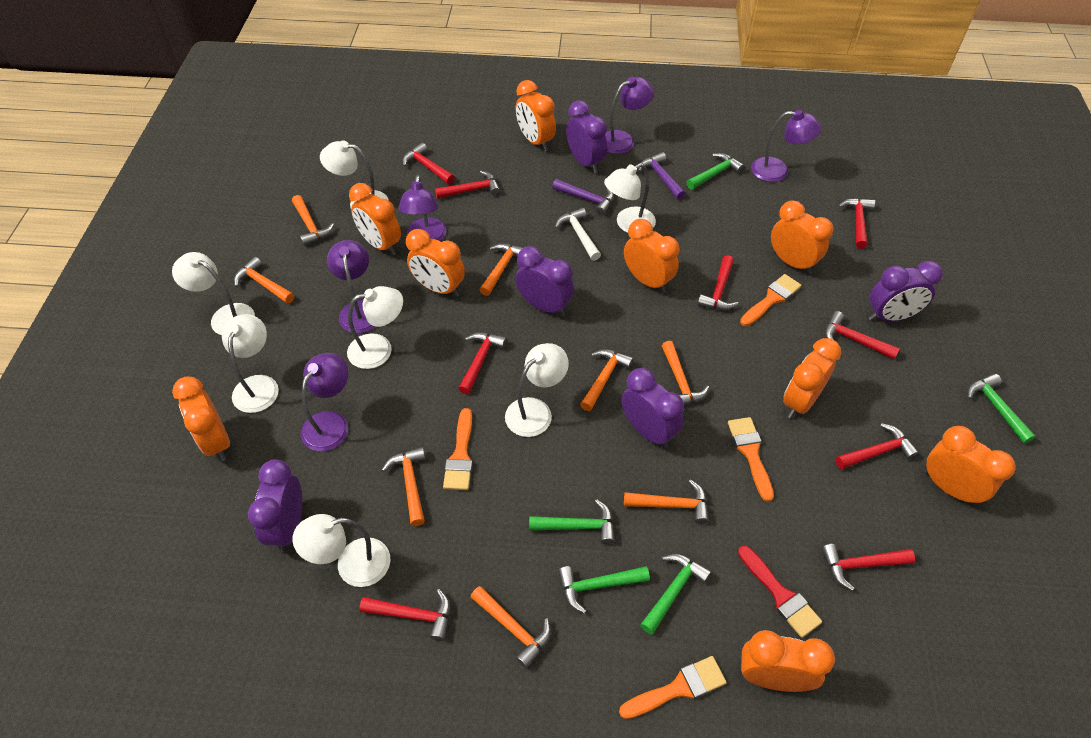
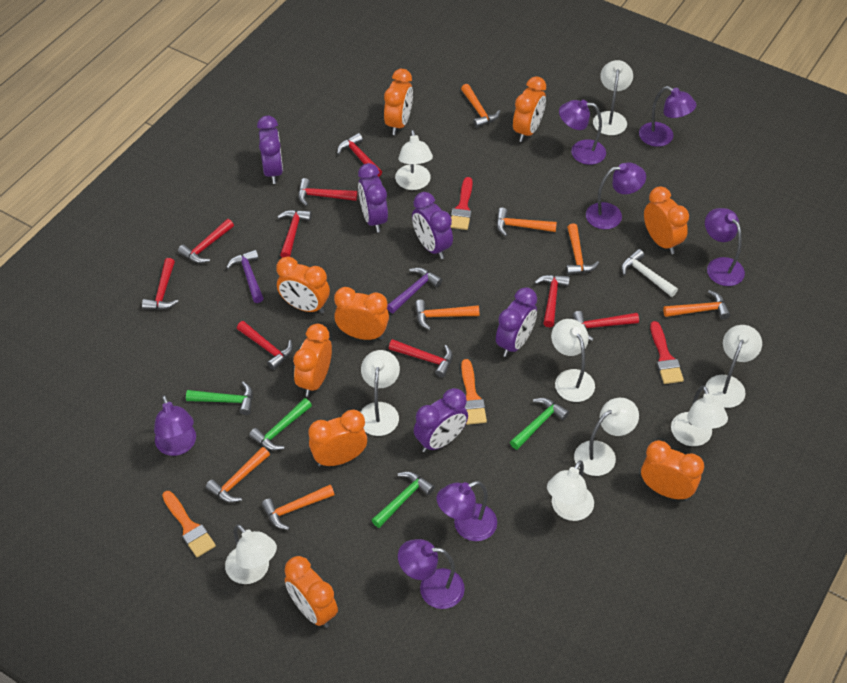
green hammer: 5 -> 4
orange brush: 4 -> 2
orange hammer: 8 -> 7
purple lamp: 5 -> 7
red brush: 1 -> 2
white lamp: 7 -> 9

